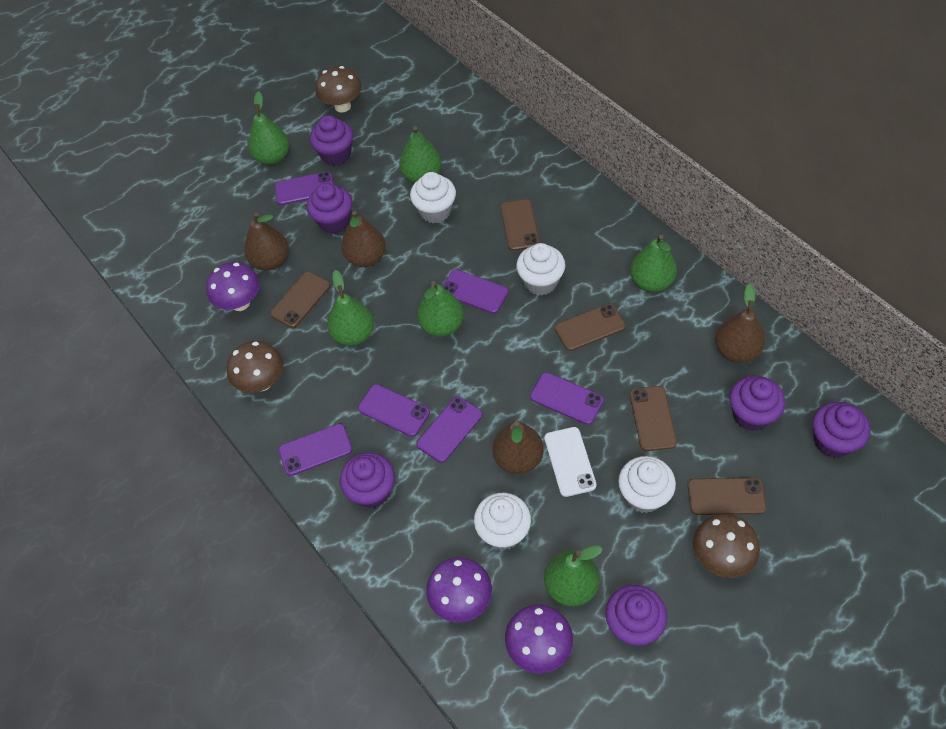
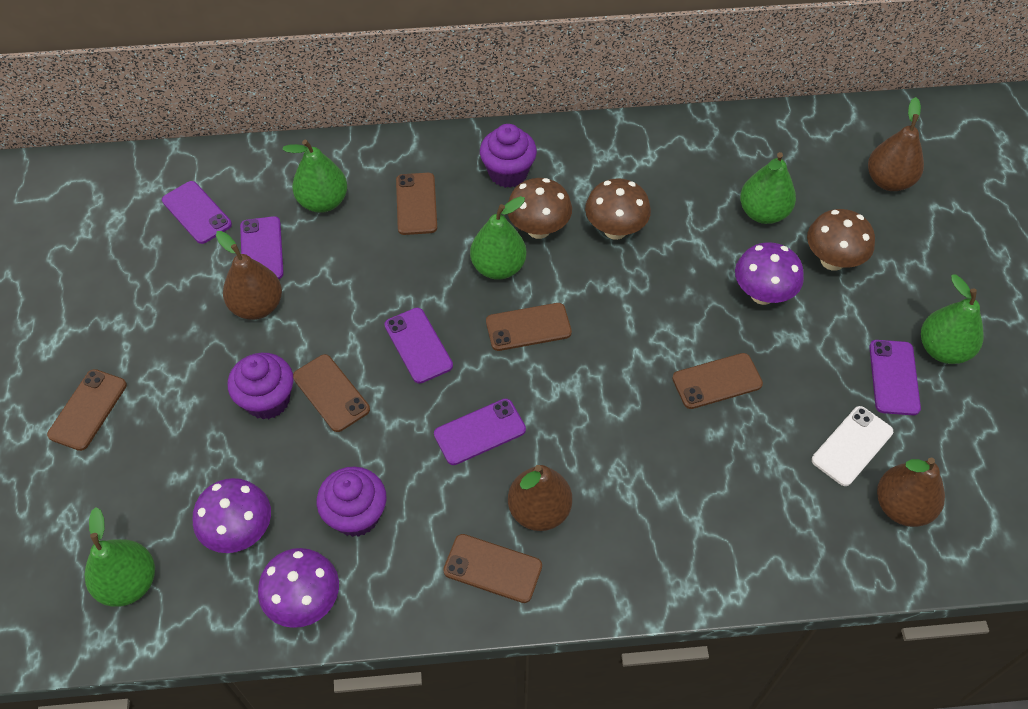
brown phone: 5 -> 6
green pear: 6 -> 5
purple cupcake: 6 -> 3
purple phone: 6 -> 5
white cupcake: 4 -> 0

